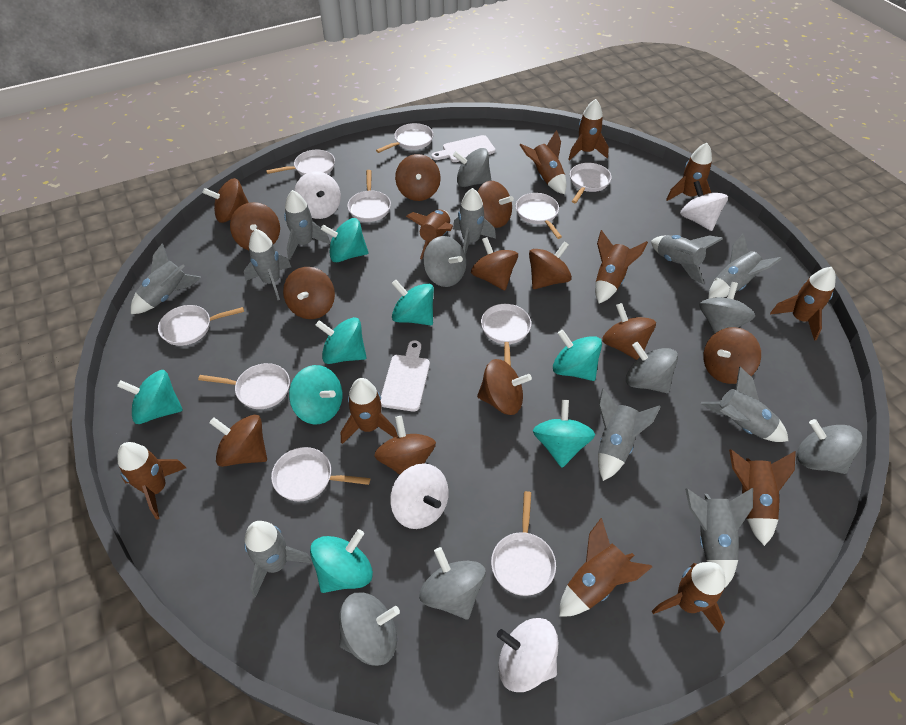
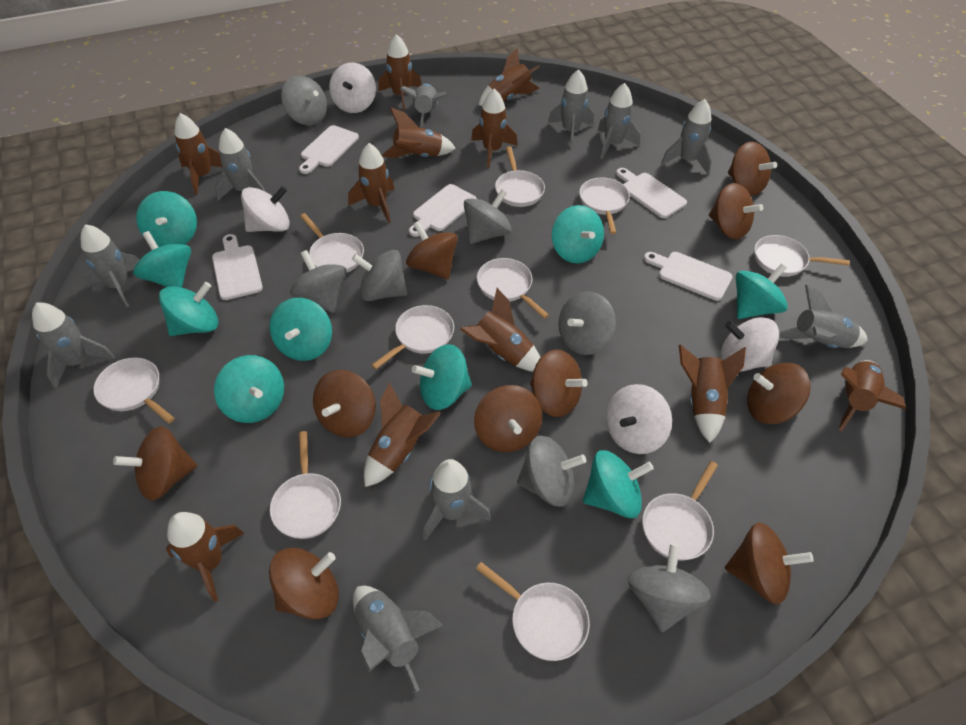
brown spinning top: 12 -> 10
turquoise spinning top: 8 -> 9
white cutting board: 2 -> 5

